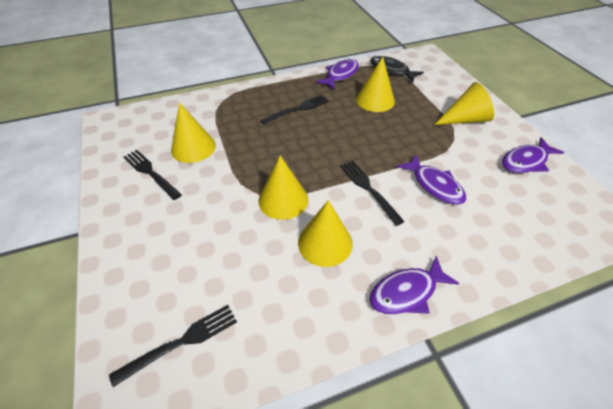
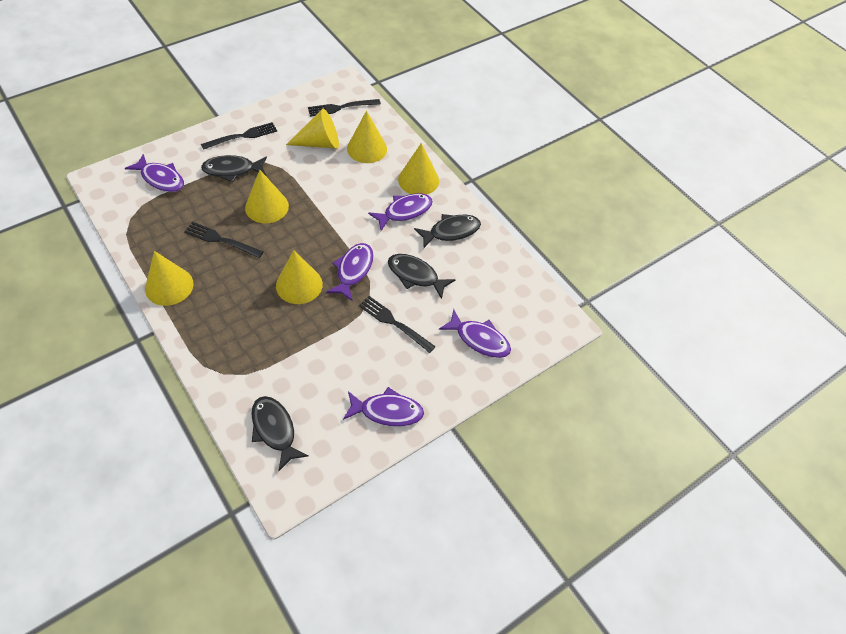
black fish: 1 -> 4
purple fish: 4 -> 5
yellow cone: 5 -> 6

